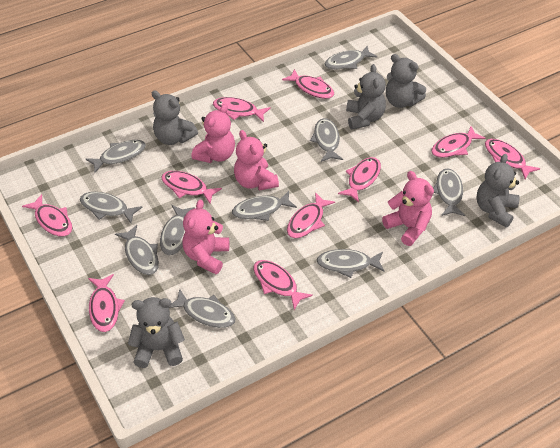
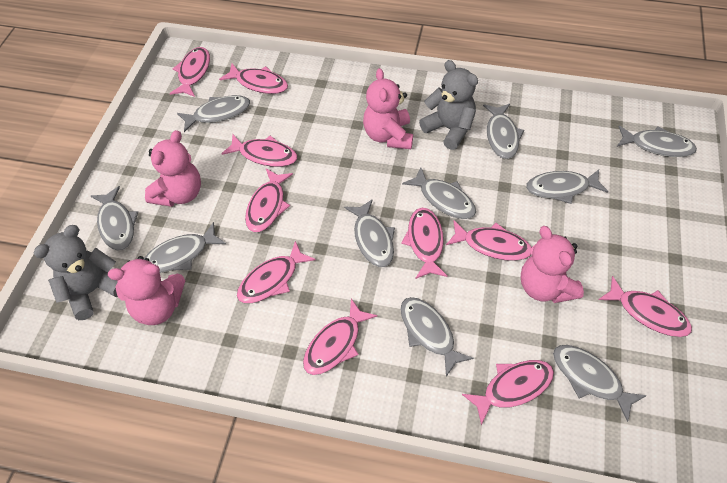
grey teddy bear: 5 -> 2

